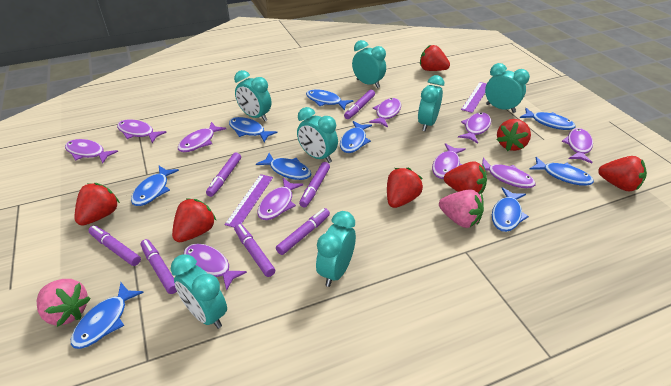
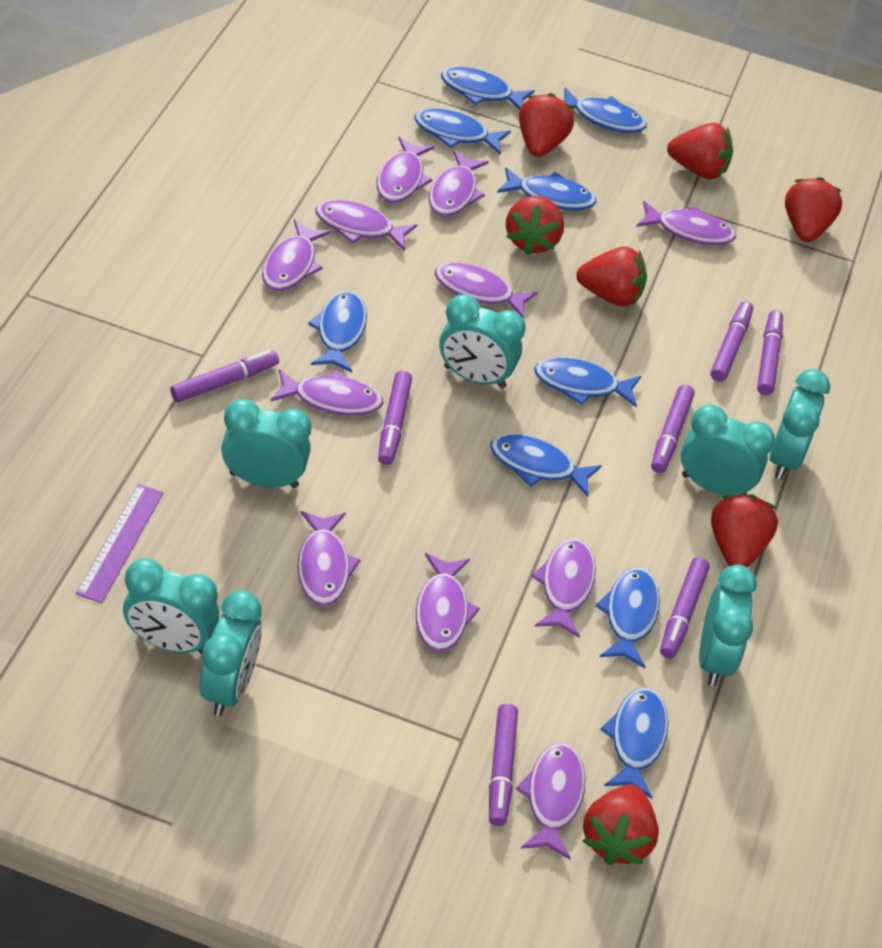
pink strawberry: 2 -> 0
purple fish: 10 -> 11
purple ruler: 2 -> 1

